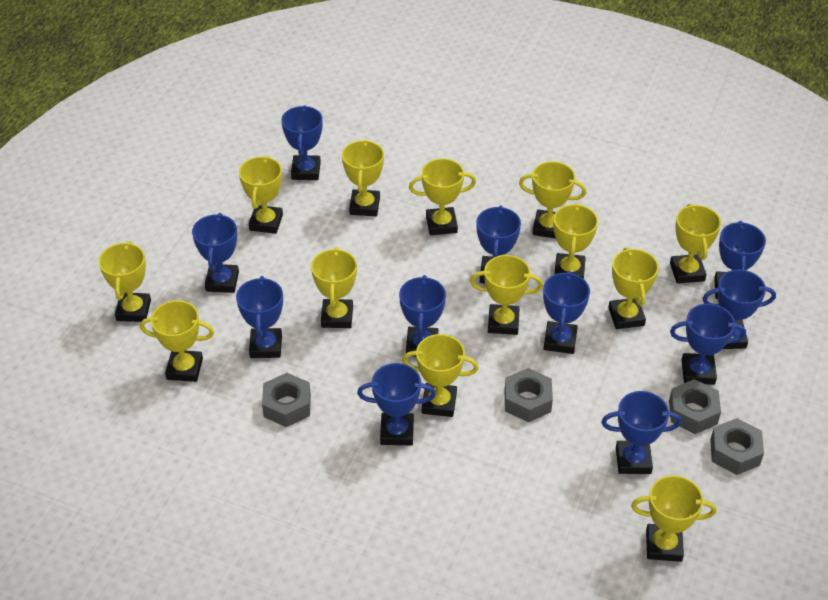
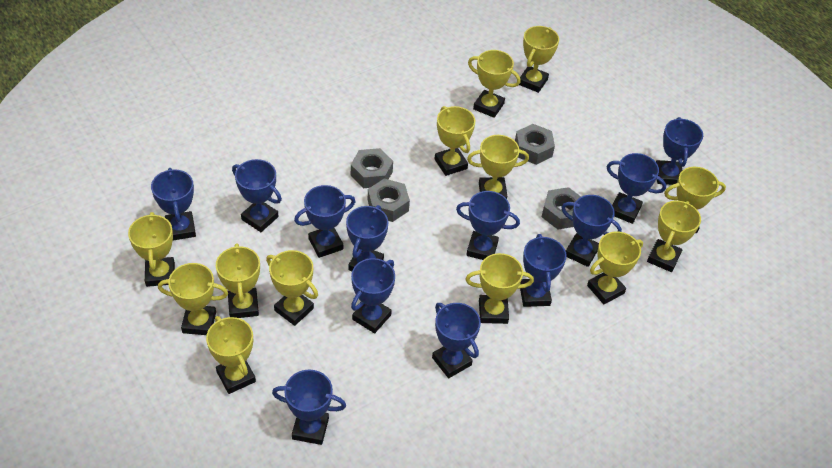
blue trophy: 11 -> 12

